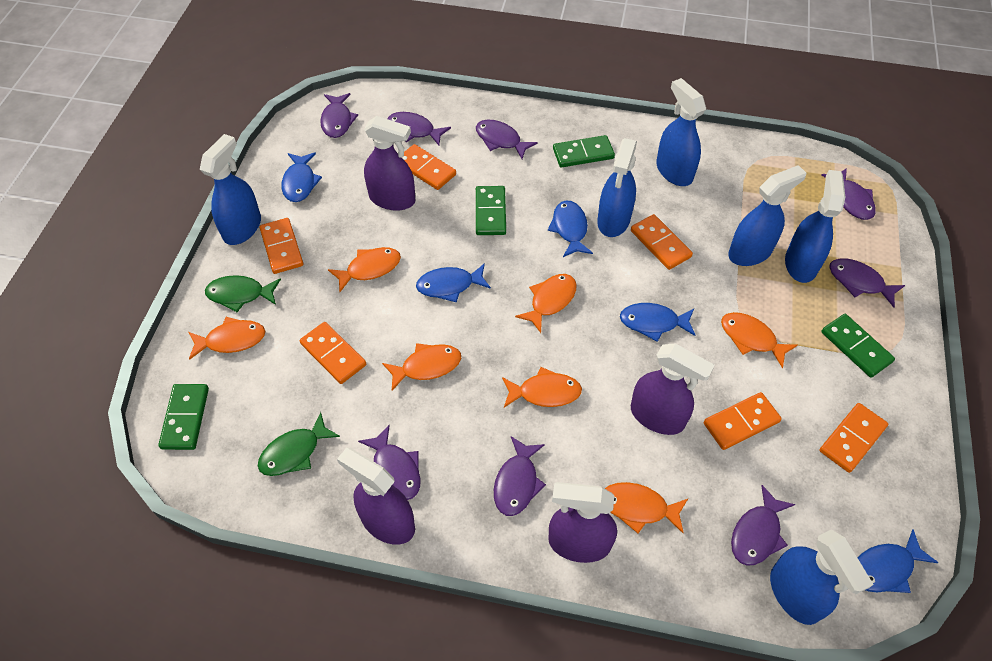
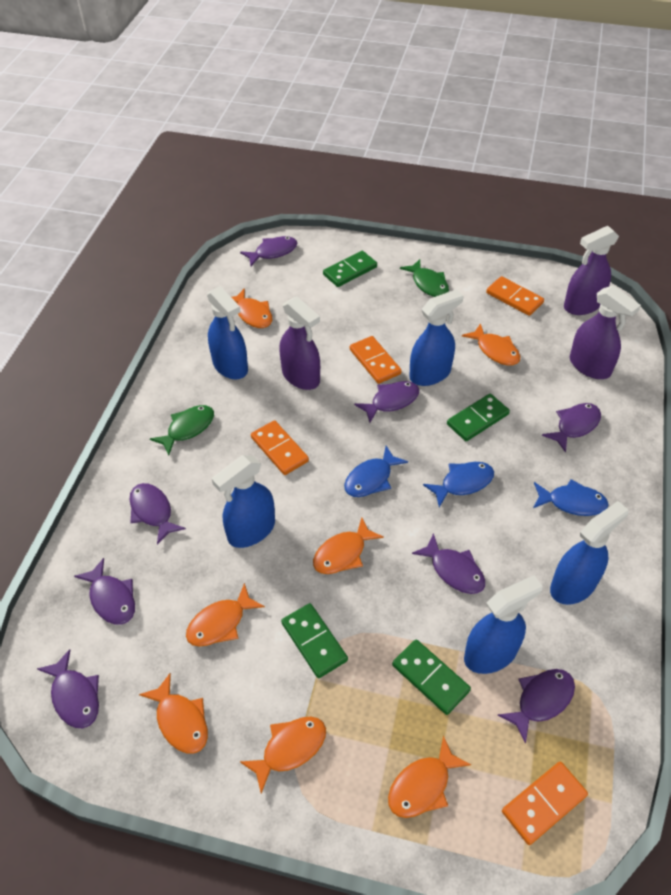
blue fish: 5 -> 3
blue spray bottle: 6 -> 5
orange domino: 6 -> 4
purple spray bottle: 4 -> 3

